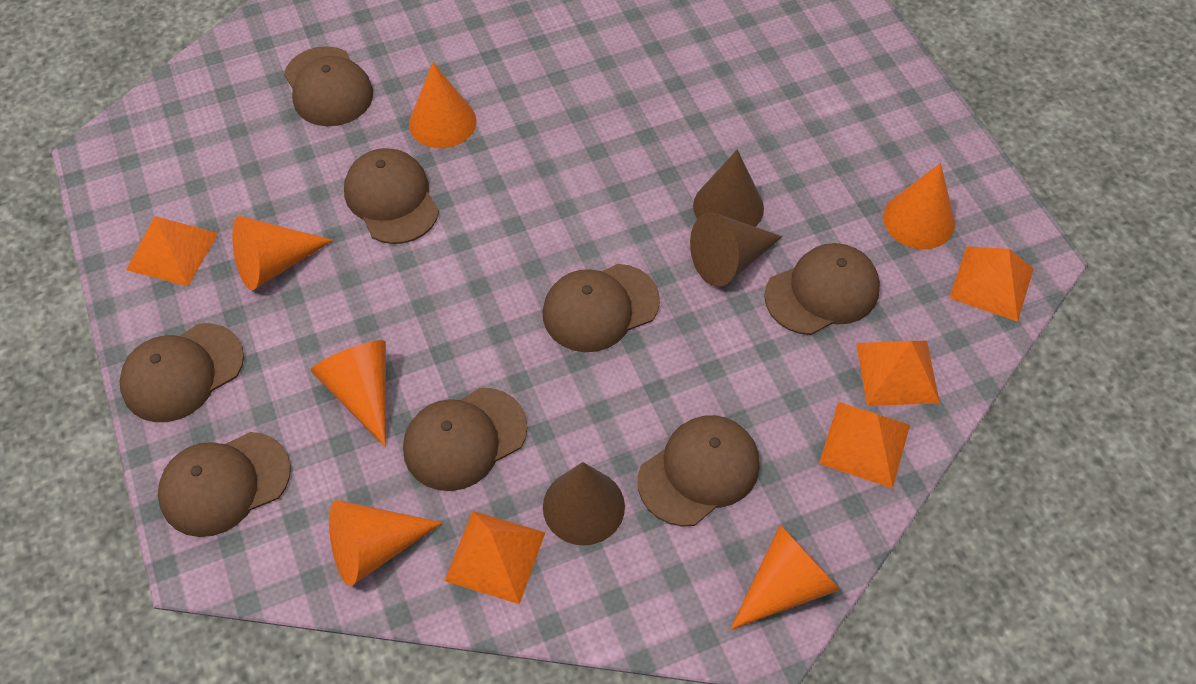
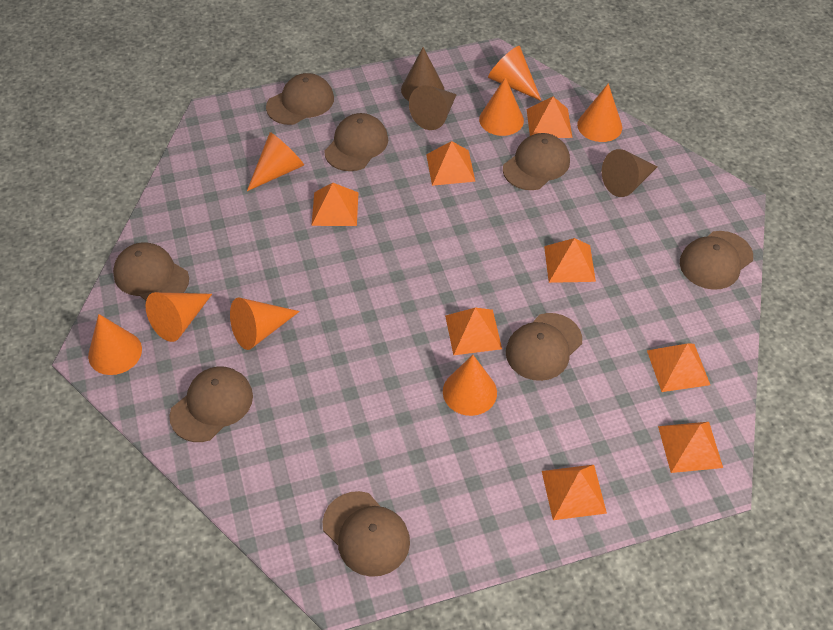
orange cone: 6 -> 8
orange pyramid: 5 -> 8

